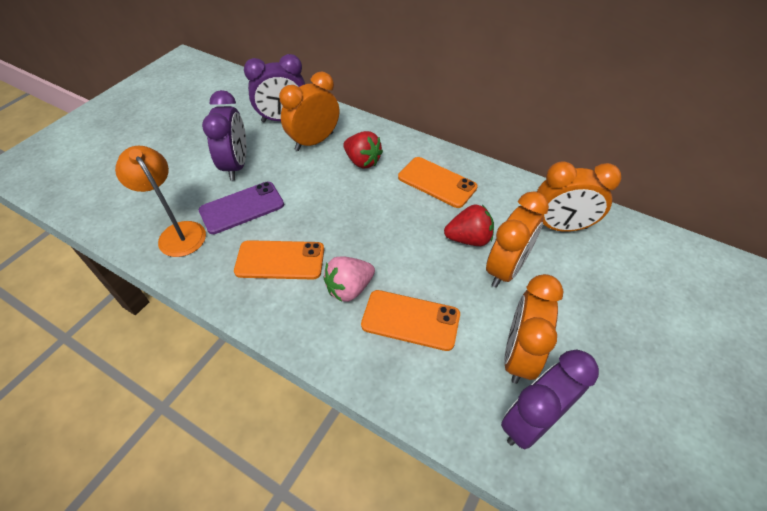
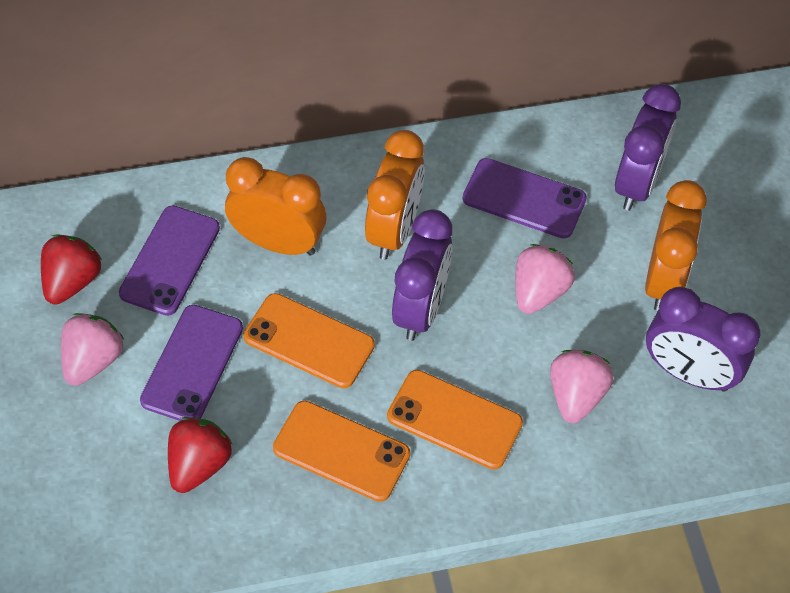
orange clock: 4 -> 3
orange lamp: 1 -> 0
pink strawberry: 1 -> 3
purple phone: 1 -> 3

